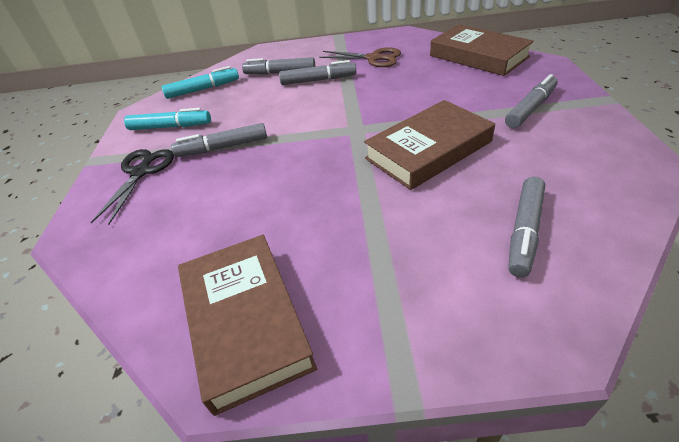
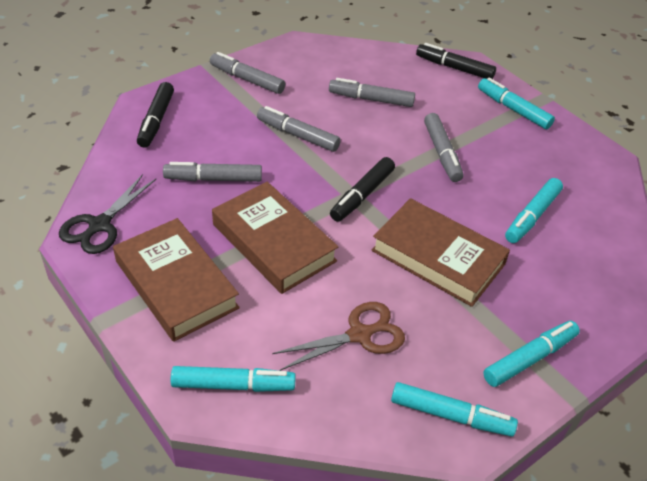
black marker: 0 -> 3
turquoise marker: 2 -> 5

